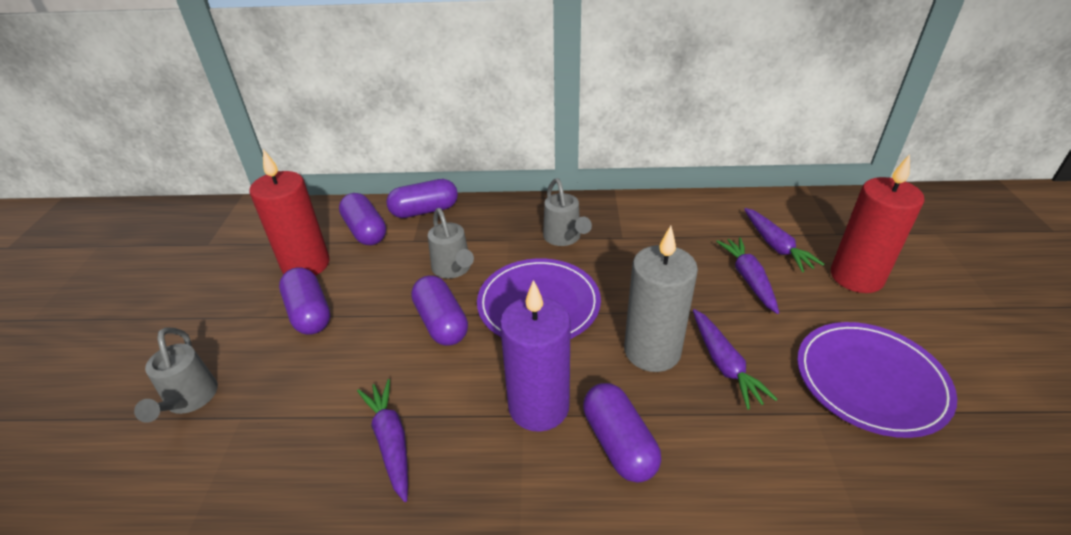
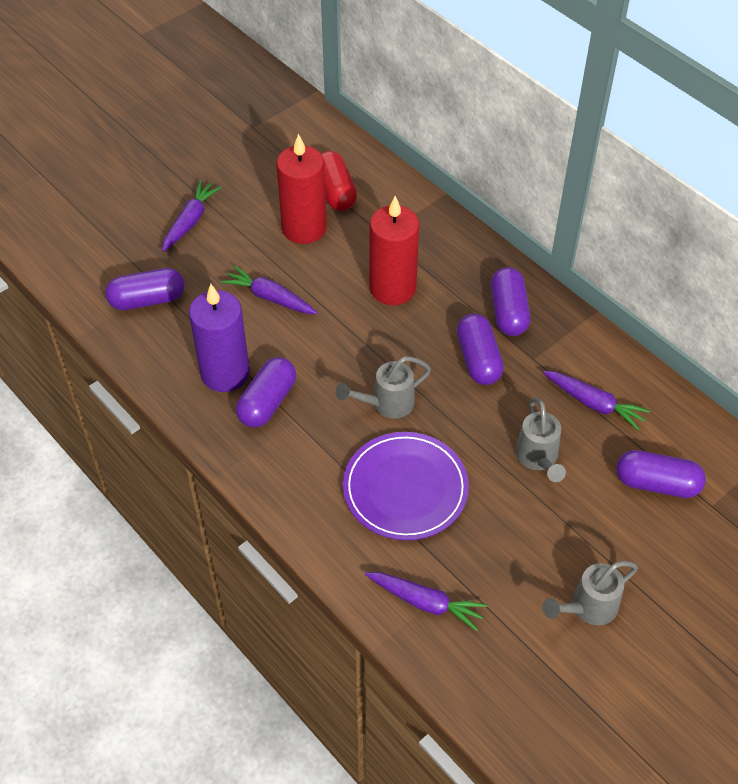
grey candle: 1 -> 0
purple plate: 2 -> 1
red capsule: 0 -> 1

